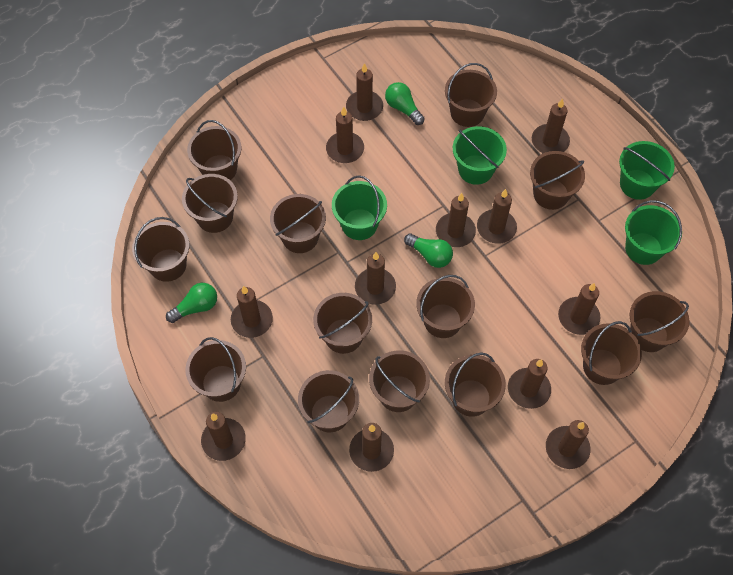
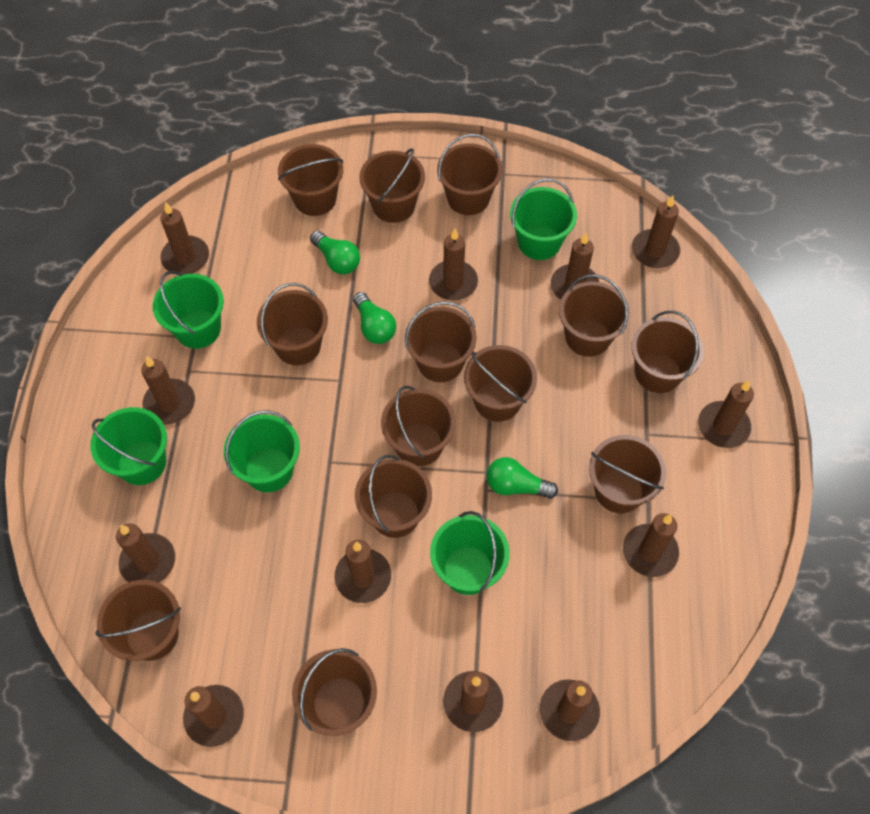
brown bucket: 14 -> 13
green bucket: 4 -> 5

